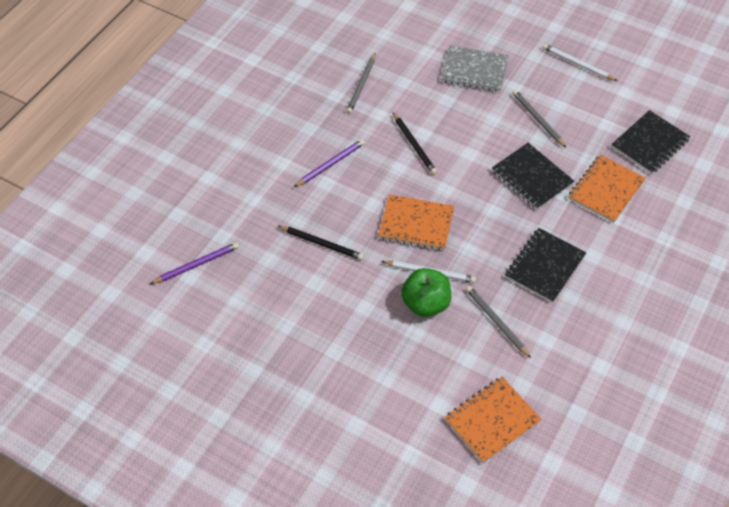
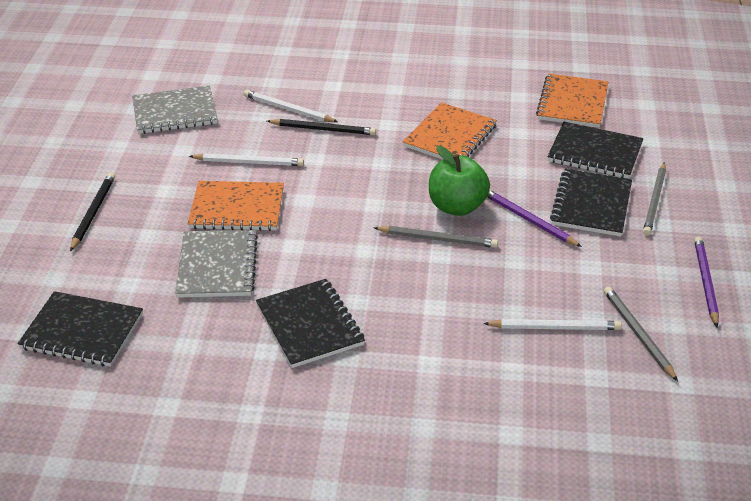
black notebook: 3 -> 4
grey notebook: 1 -> 2
white pencil: 2 -> 3

